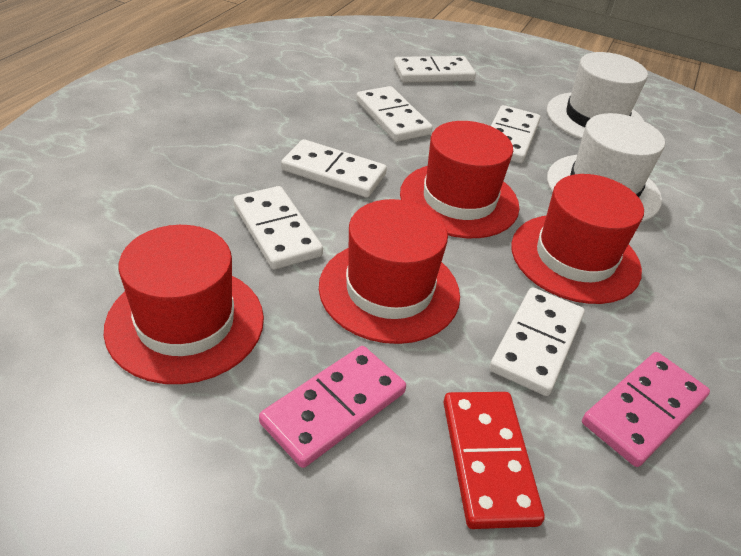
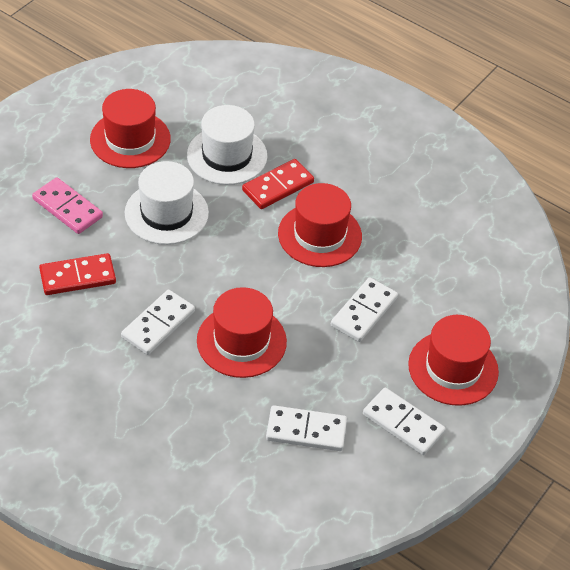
pink domino: 2 -> 1
red domino: 1 -> 2
white domino: 6 -> 4

